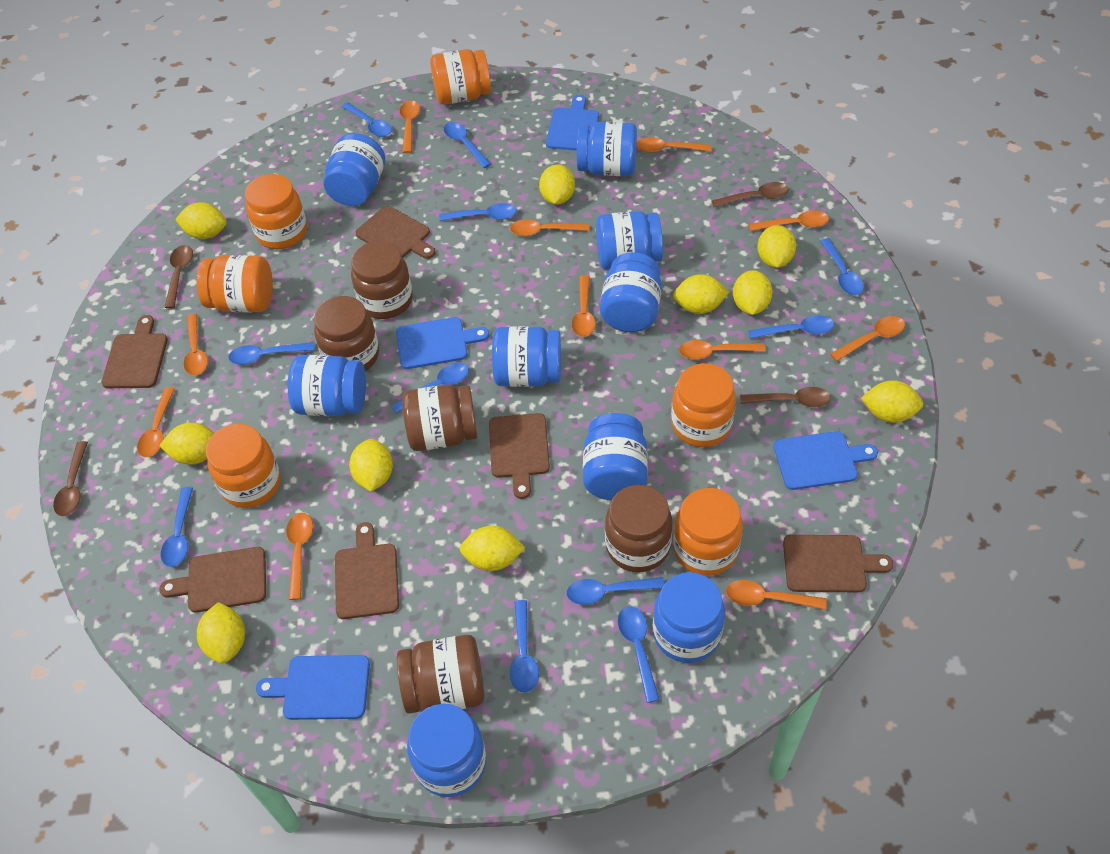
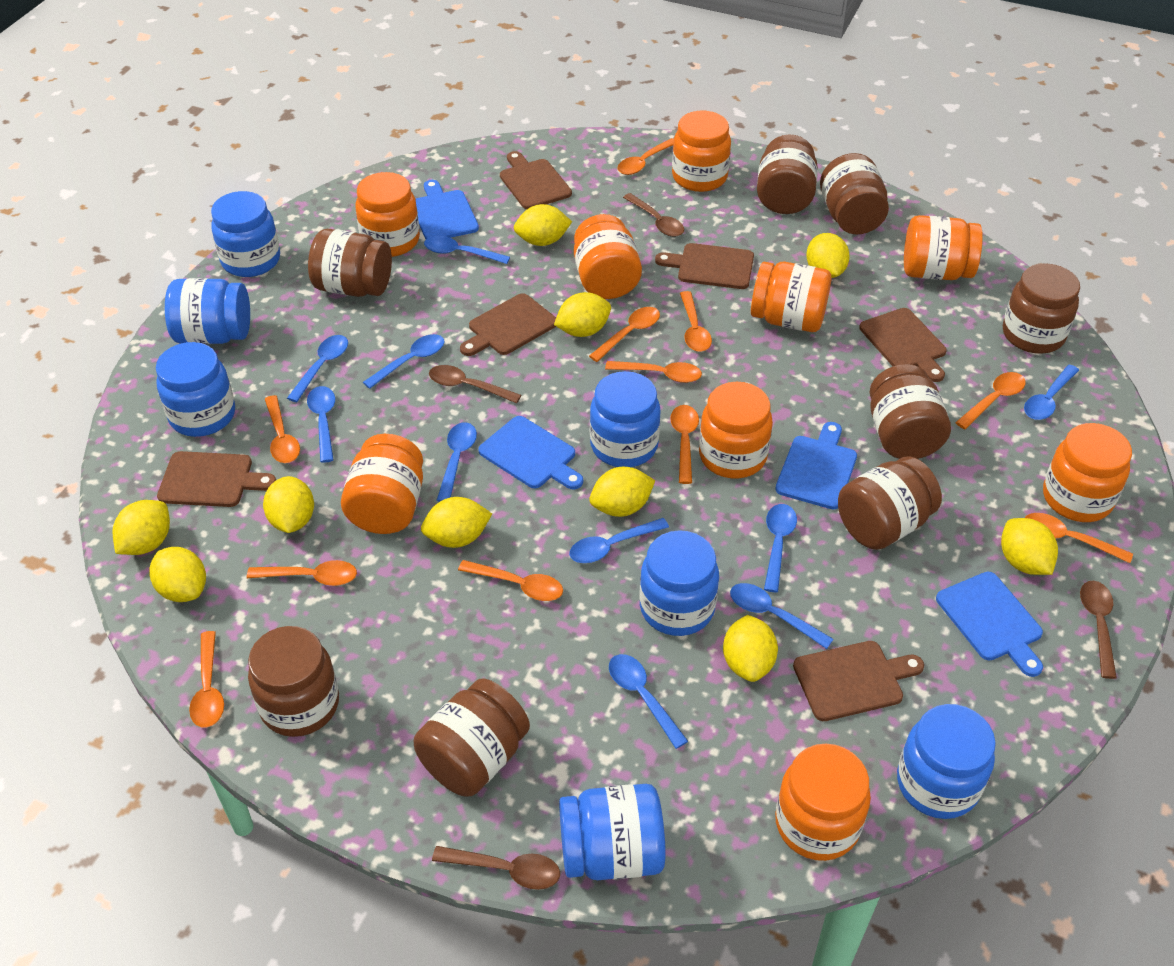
blue jar: 9 -> 7
blue spoon: 11 -> 10
brown jar: 5 -> 8
orange jar: 6 -> 9

